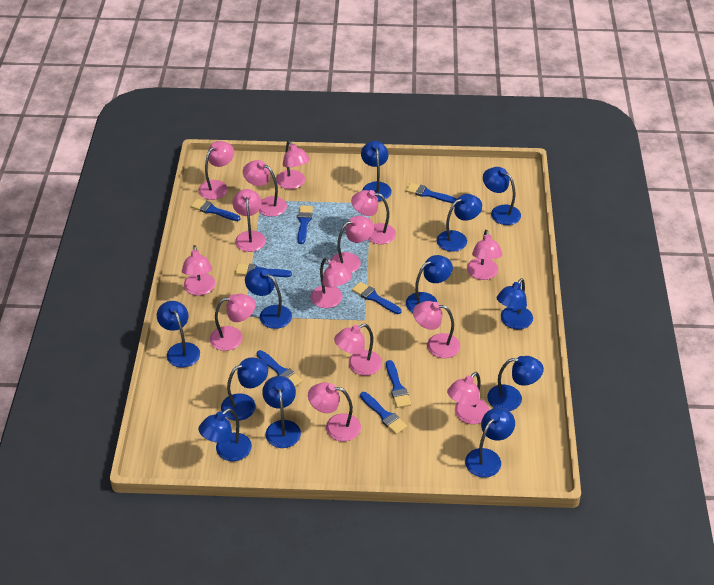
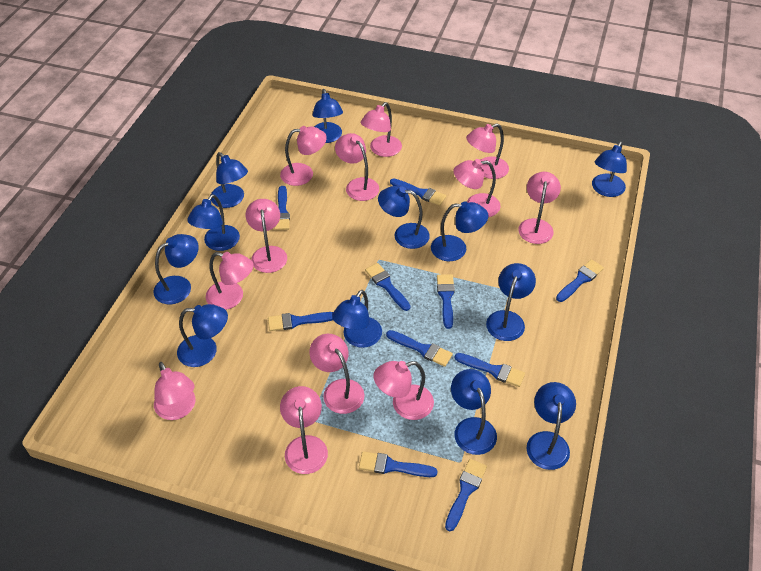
blue brush: 8 -> 10
pink lamp: 14 -> 12

